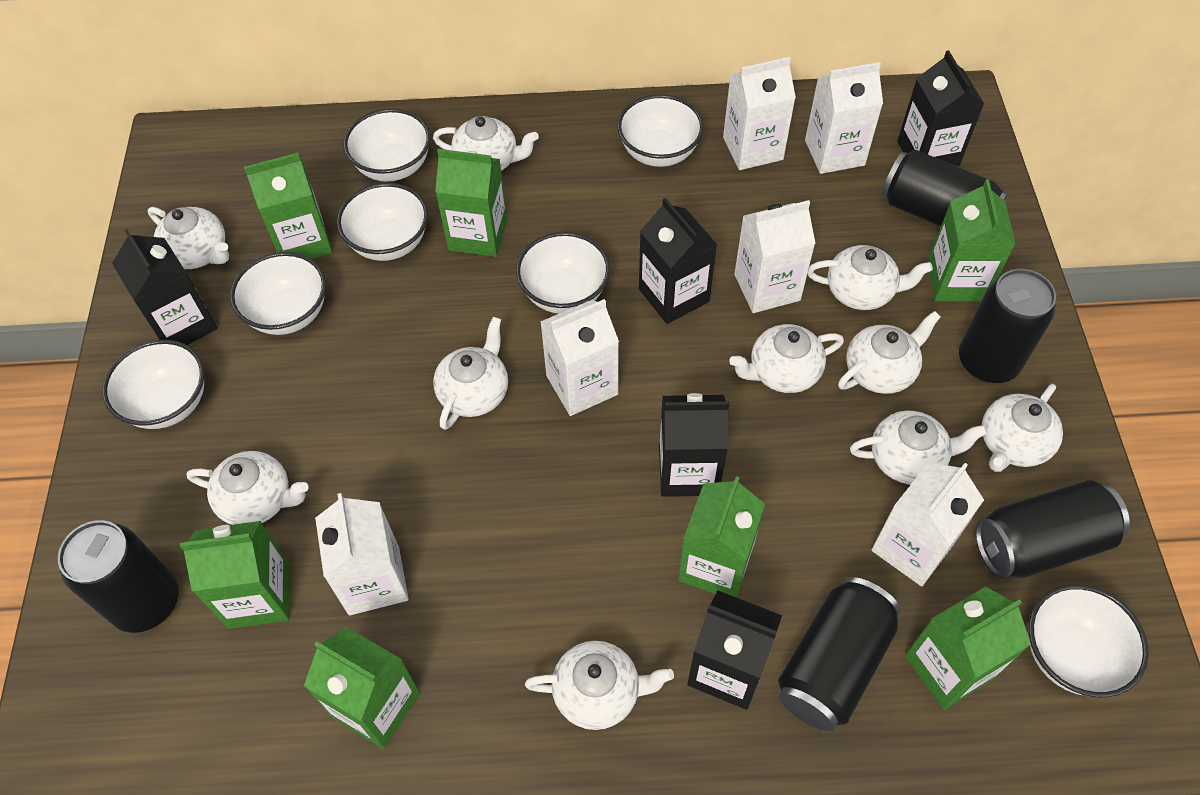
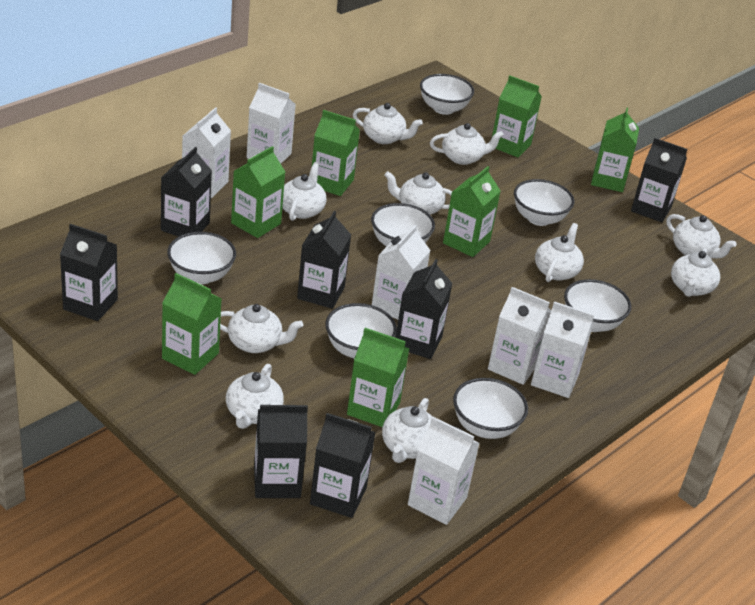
black can: 5 -> 0
black carton: 5 -> 7

